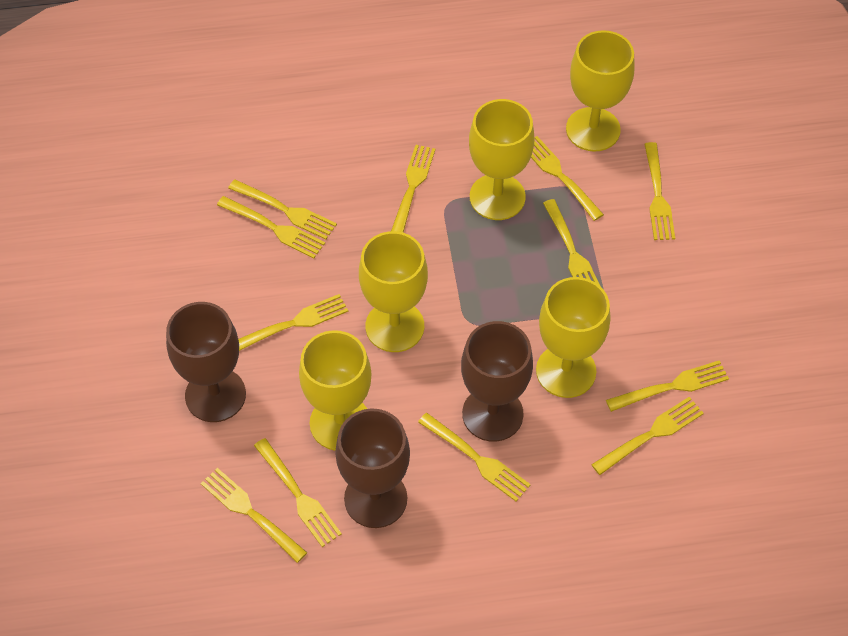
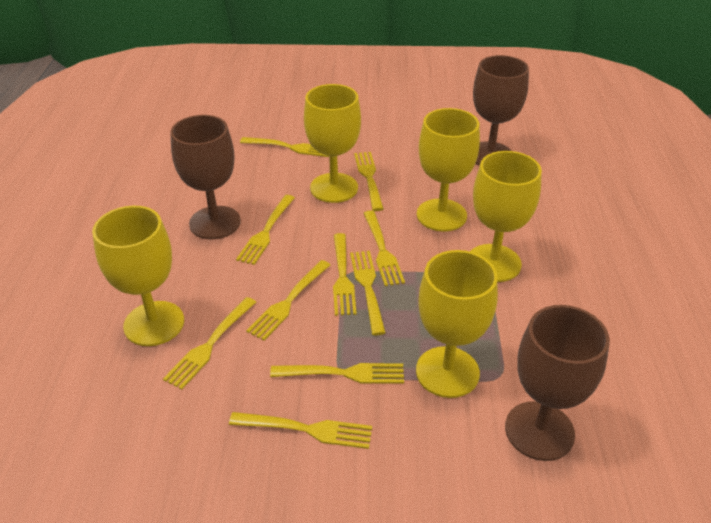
yellow fork: 12 -> 10

